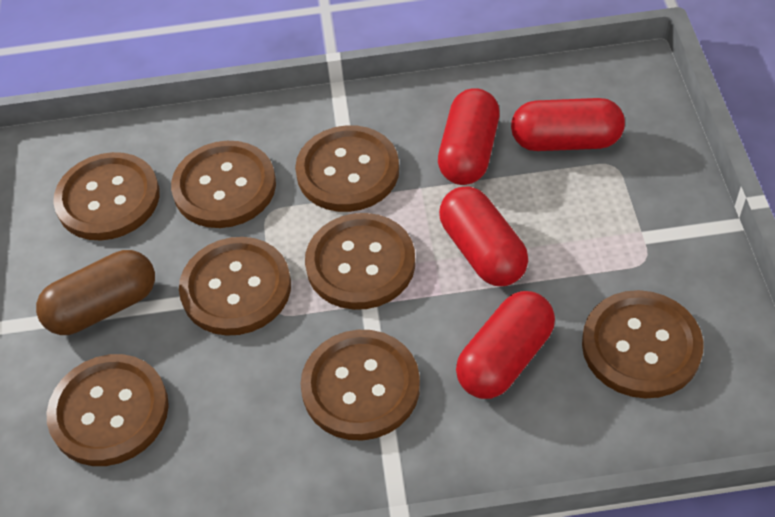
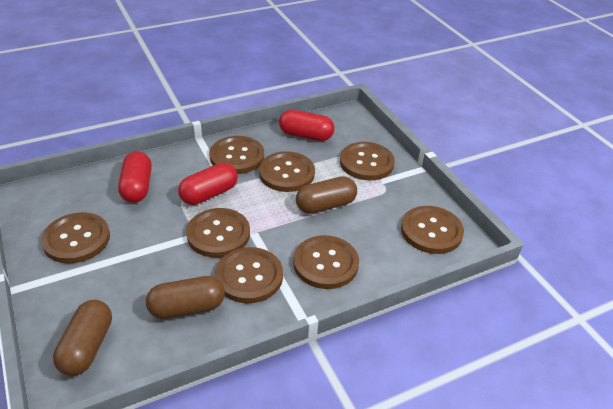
brown capsule: 1 -> 3
red capsule: 4 -> 3

